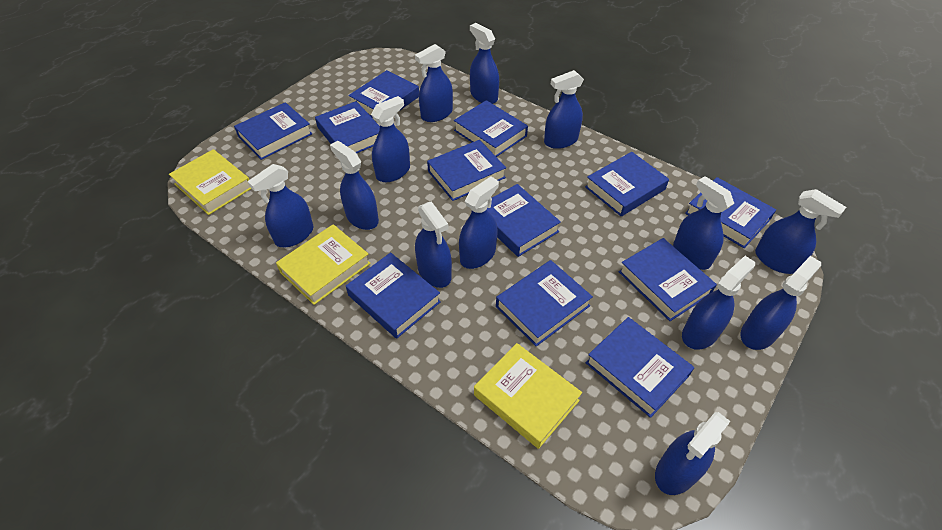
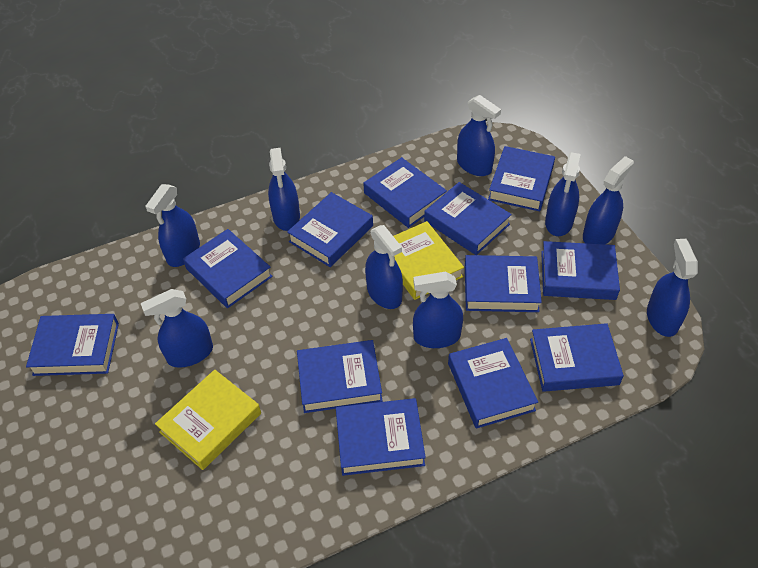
blue spray bottle: 13 -> 9
yellow book: 3 -> 2

